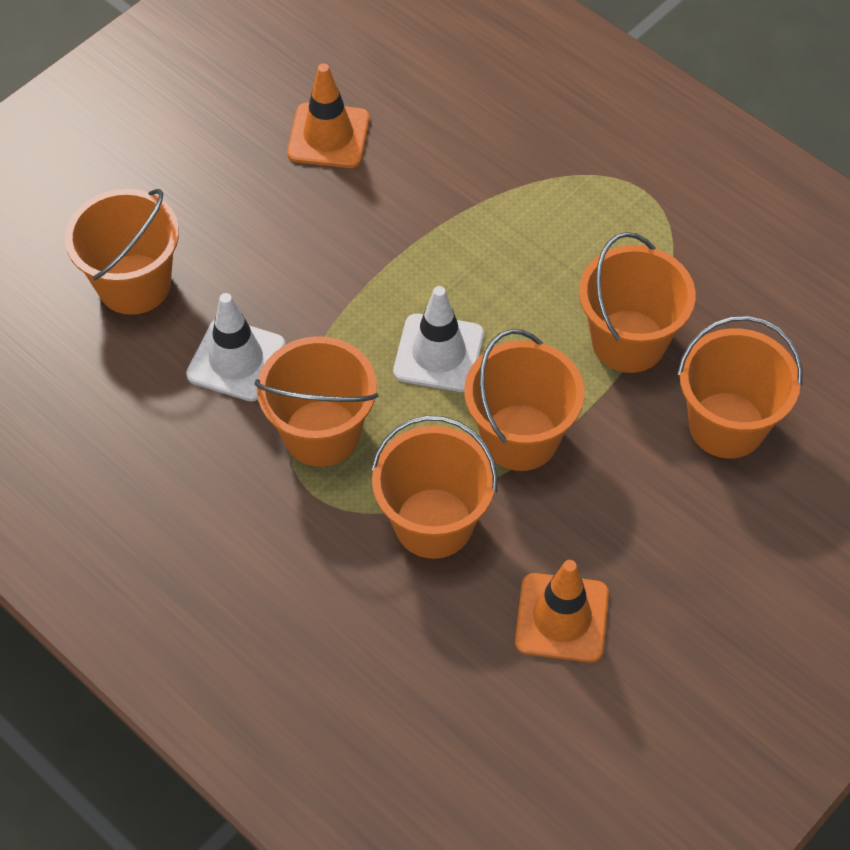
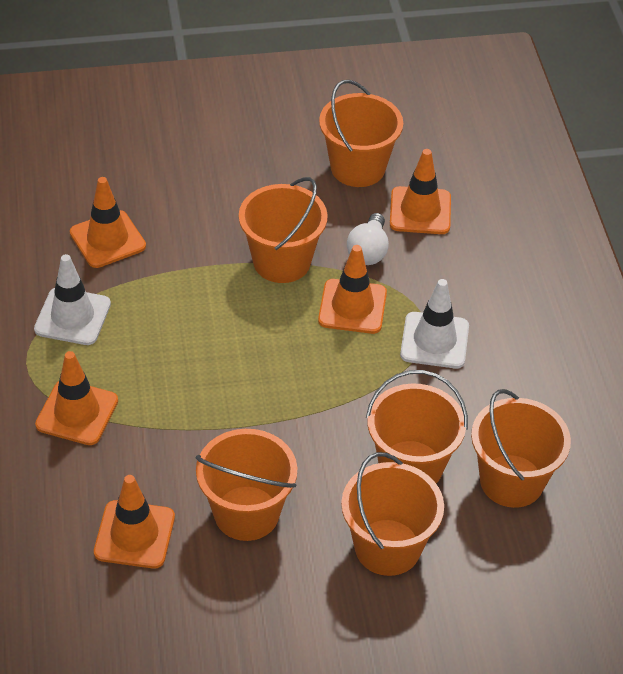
orange traffic cone: 2 -> 5
white light bulb: 0 -> 1

